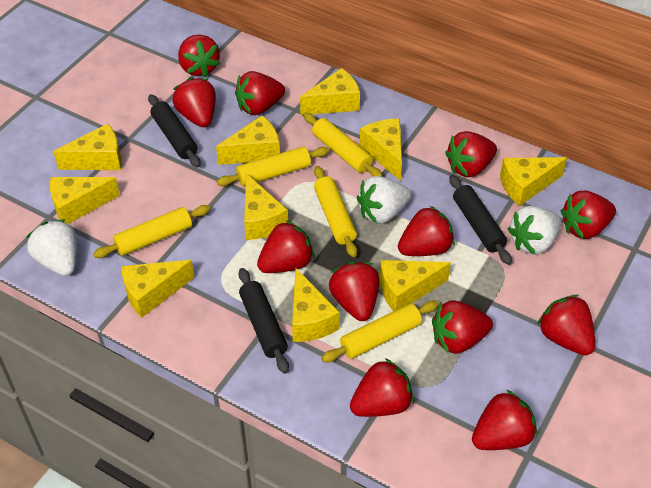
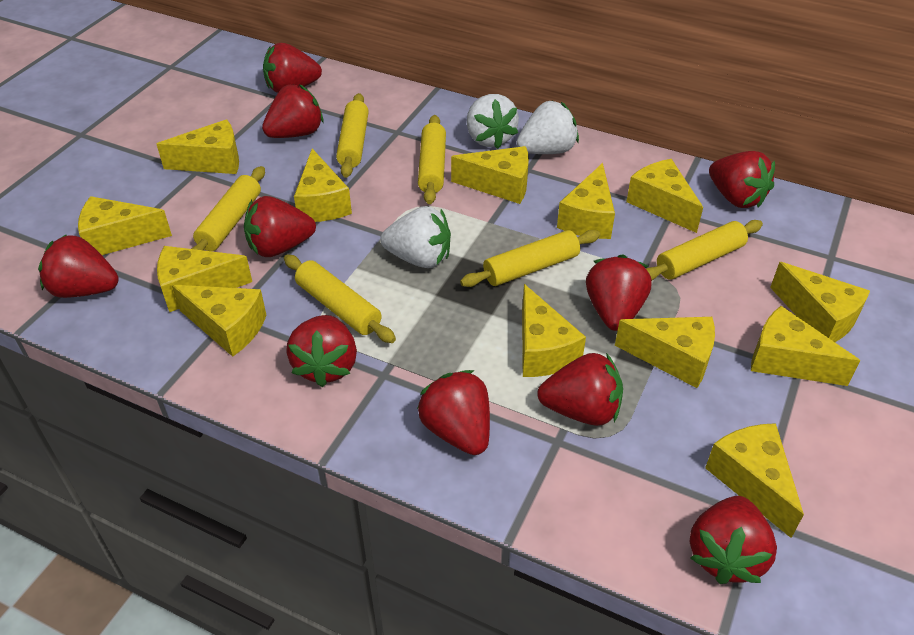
black rolling pin: 3 -> 0
red strawberry: 12 -> 10
yellow cheese: 10 -> 13
yellow rolling pin: 5 -> 6

